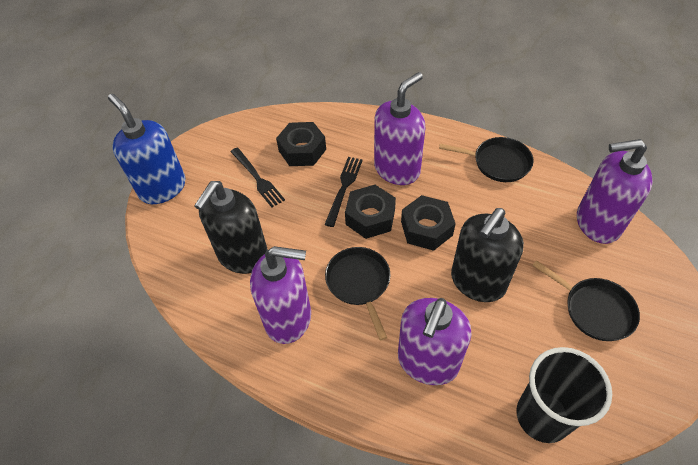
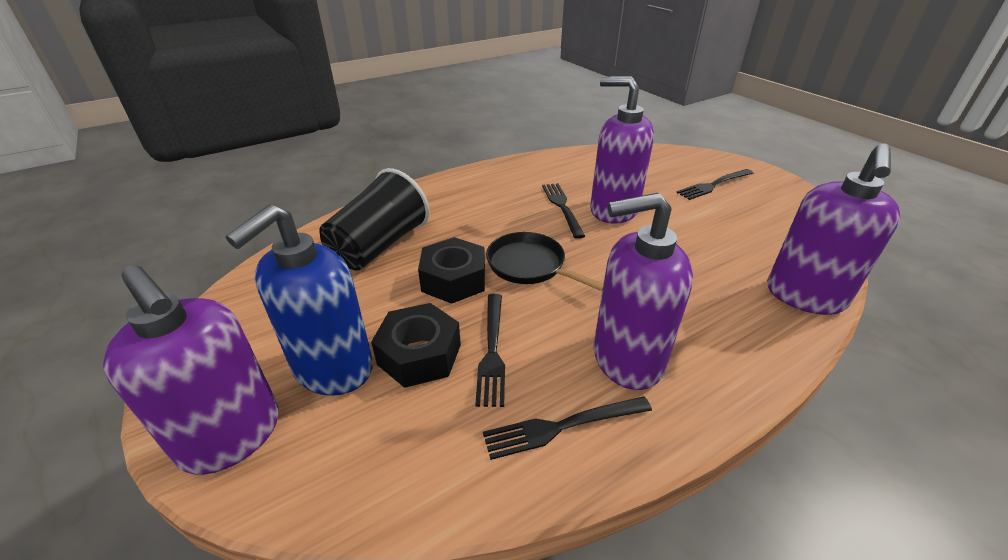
black fork: 2 -> 4
black nut: 3 -> 2
black pan: 3 -> 1
black soap dispenser: 2 -> 0

